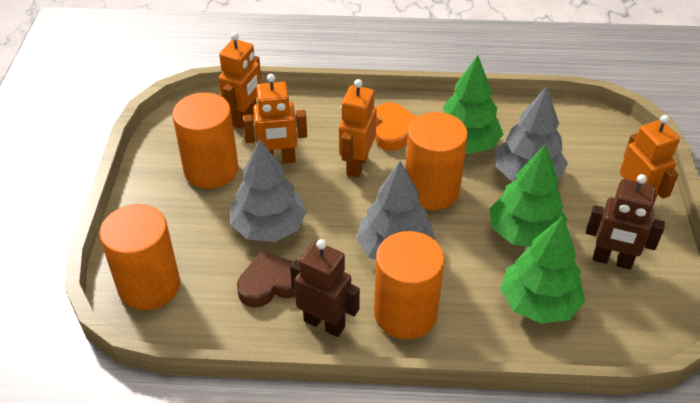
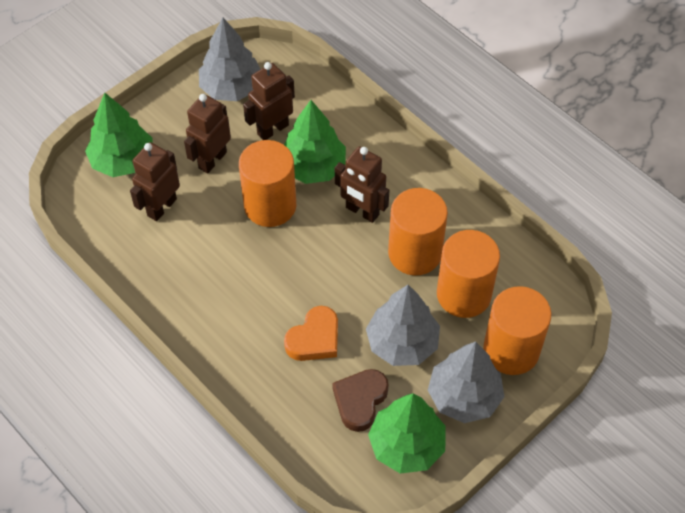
brown robot: 2 -> 4
orange robot: 4 -> 0

